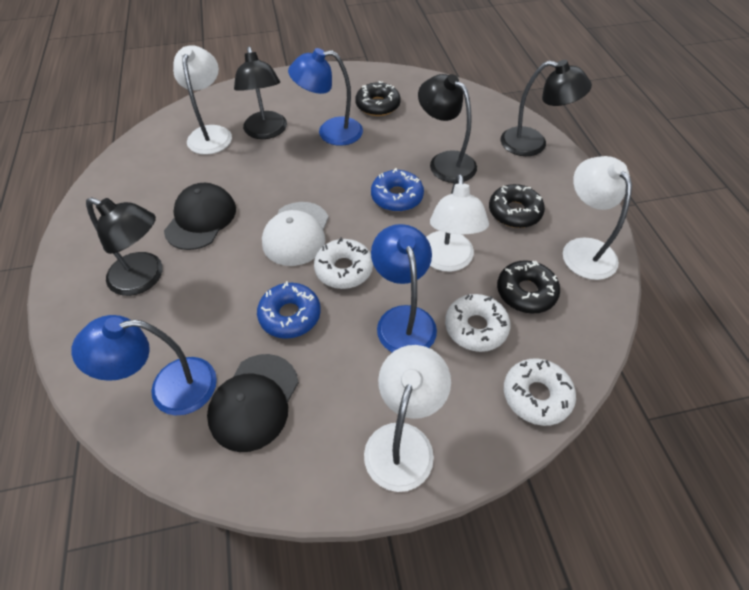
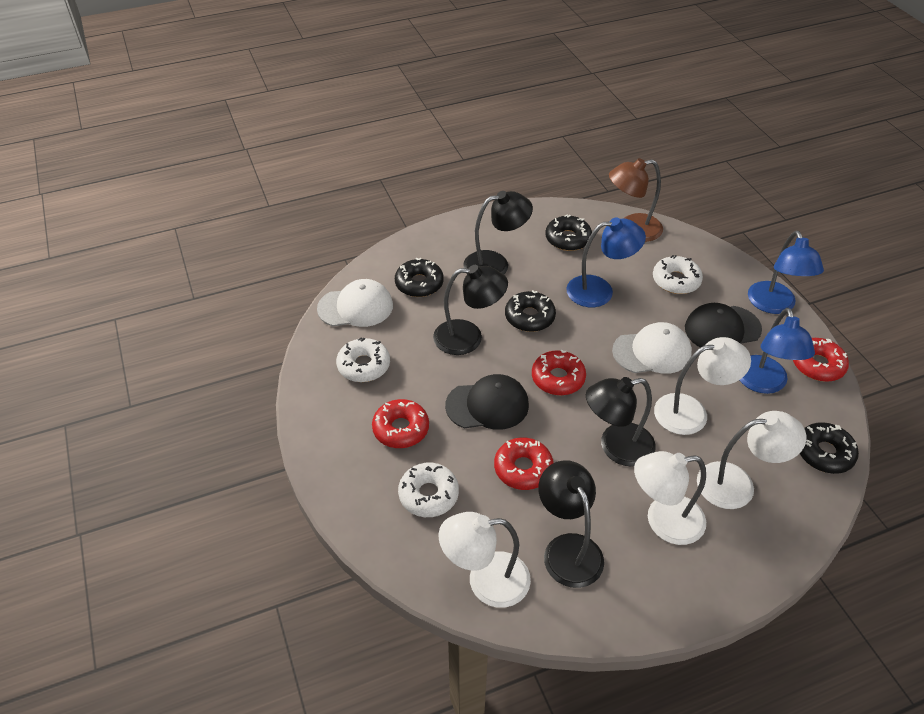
black donut: 3 -> 4
blue donut: 2 -> 0
brown lamp: 0 -> 1
red donut: 0 -> 4
white cap: 1 -> 2

